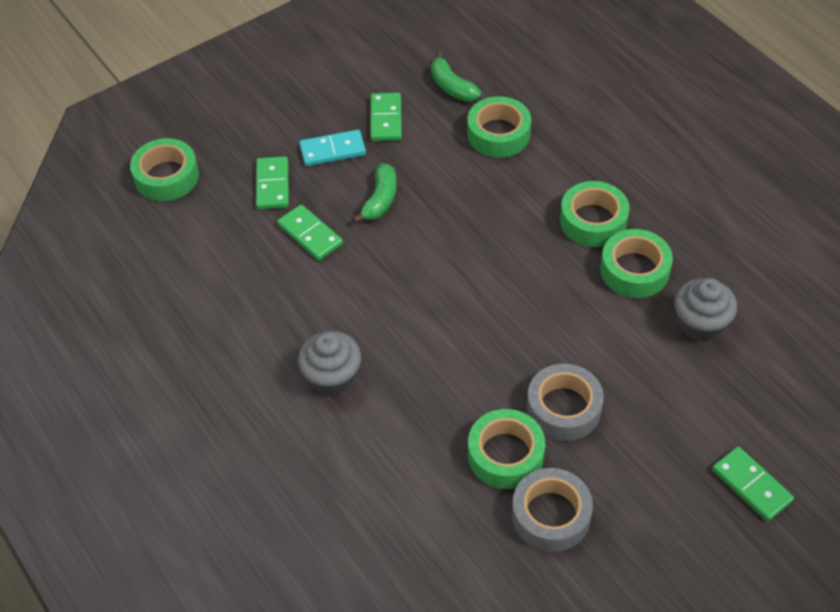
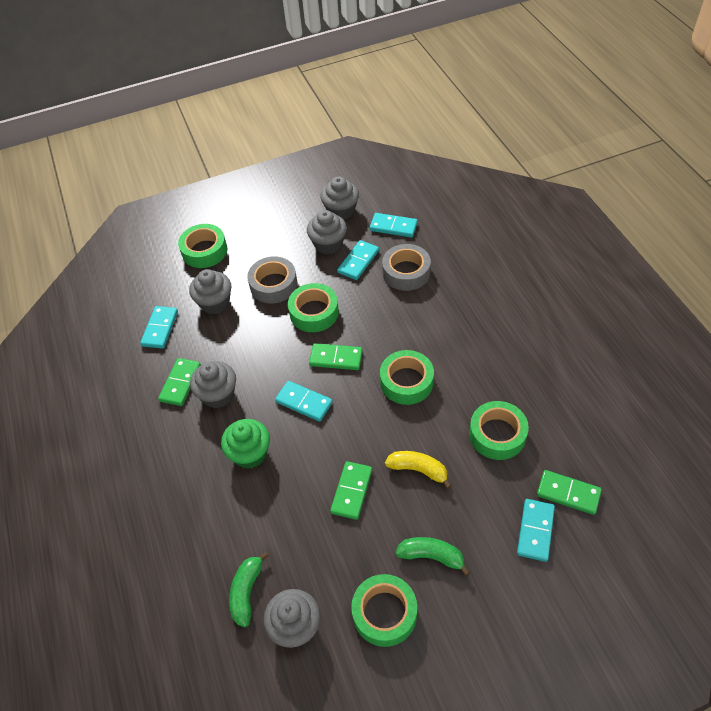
green cupcake: 0 -> 1
grey cupcake: 2 -> 5
turquoise domino: 1 -> 5
yellow banana: 0 -> 1

